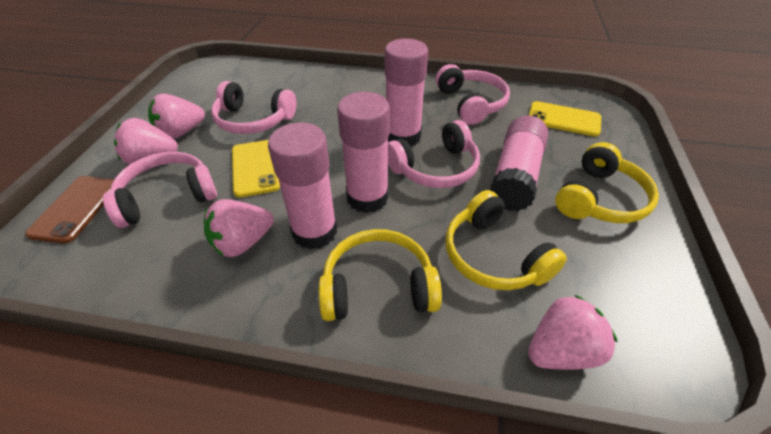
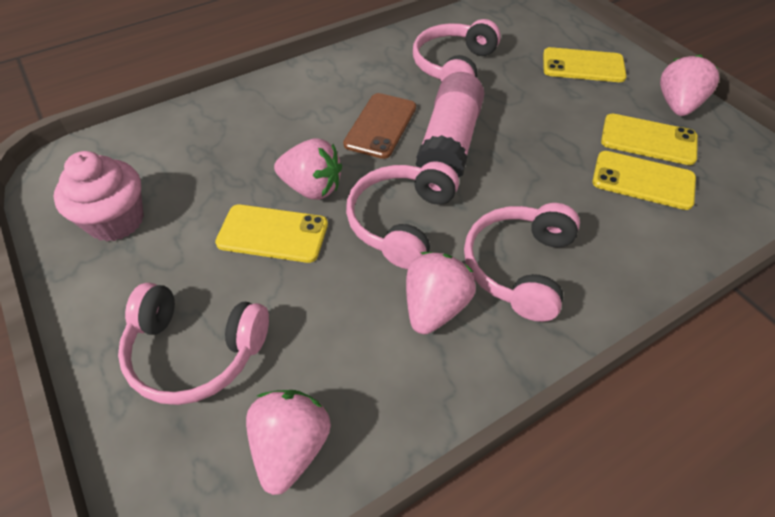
pink cupcake: 0 -> 1
pink glue stick: 4 -> 1
yellow headphones: 3 -> 0
yellow phone: 2 -> 4

